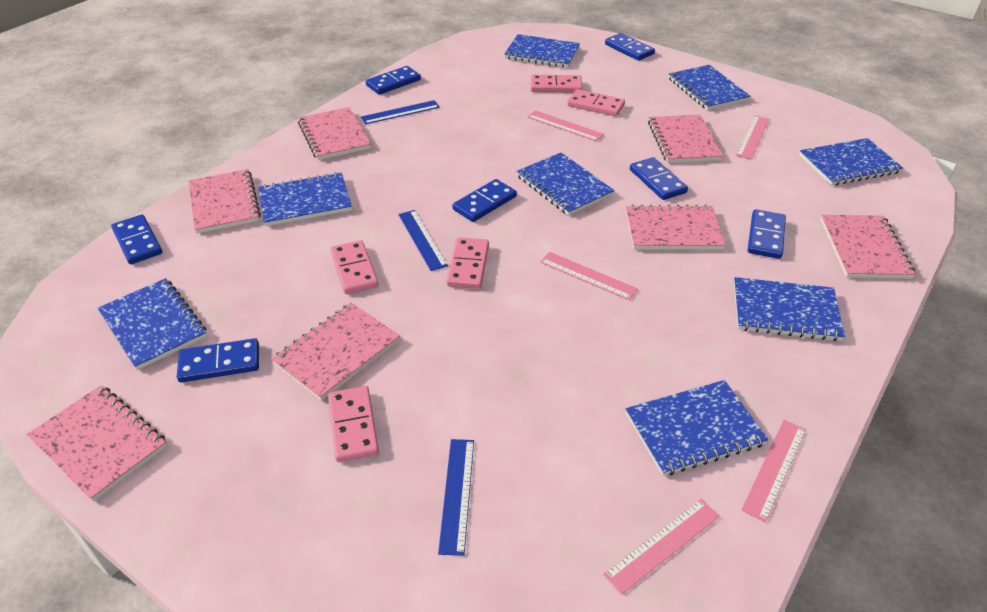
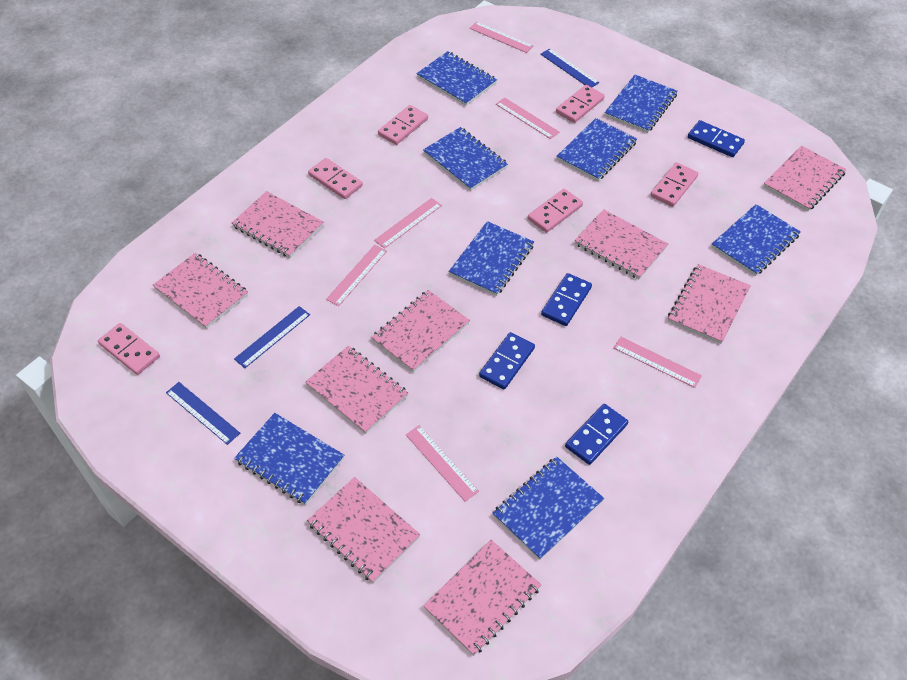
blue domino: 7 -> 4
pink domino: 5 -> 6
pink notebook: 7 -> 9
pink ruler: 5 -> 6

